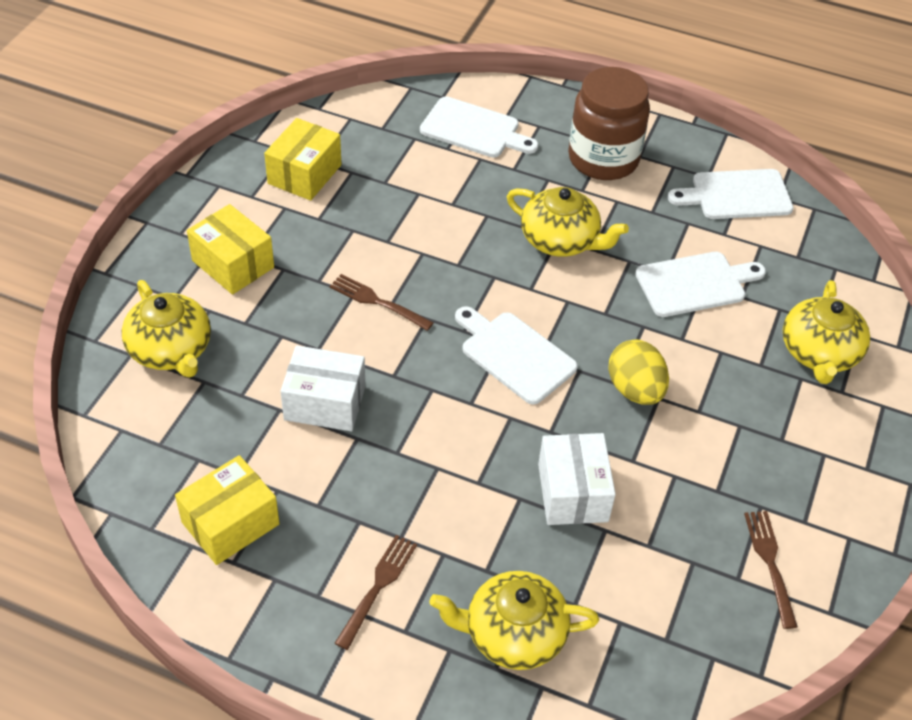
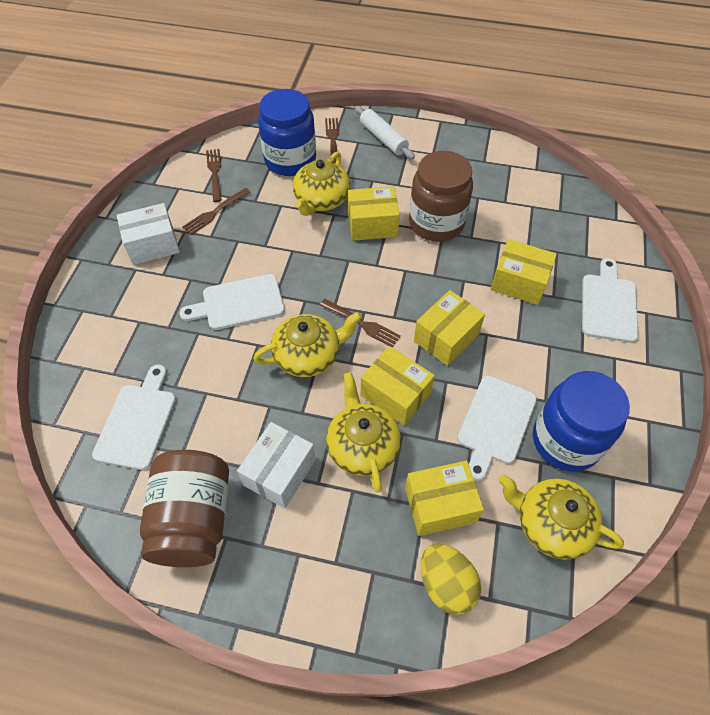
blue jar: 0 -> 2
brown fork: 3 -> 4
brown jar: 1 -> 2
white rolling pin: 0 -> 1
yellow box: 3 -> 5

